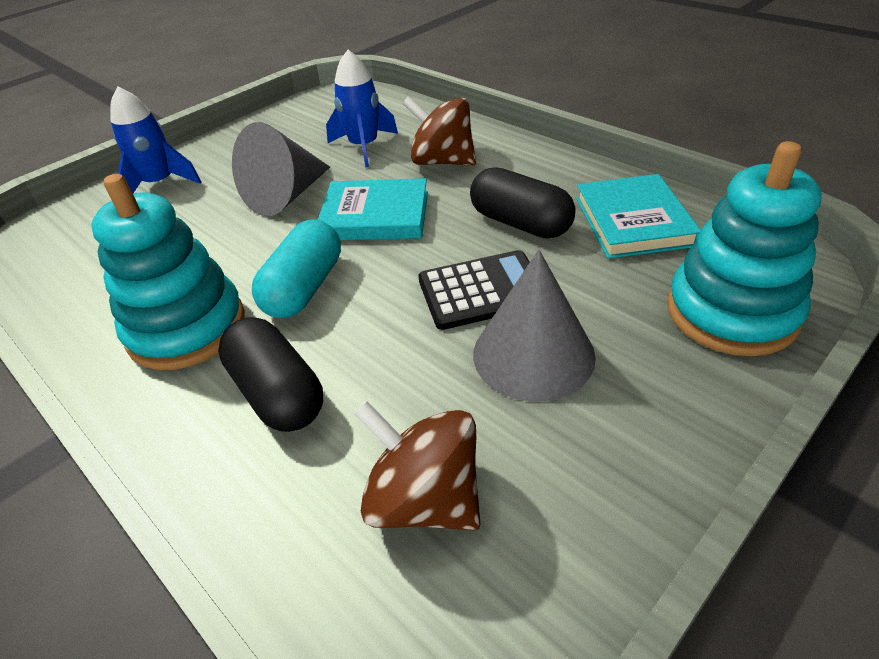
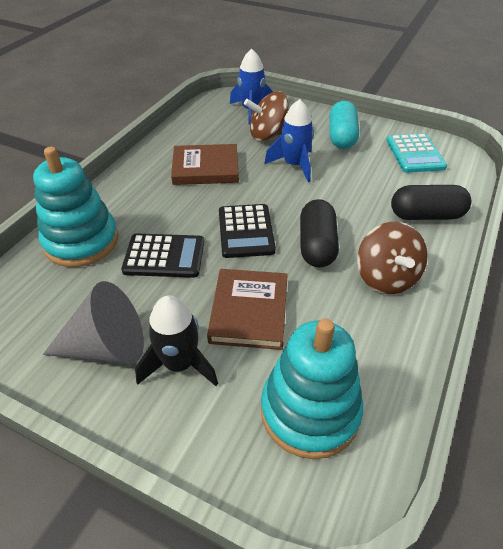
black calculator: 1 -> 2
black rocket: 0 -> 1
brown book: 0 -> 2
grey cone: 2 -> 1
turquoise book: 2 -> 0
turquoise calculator: 0 -> 1

